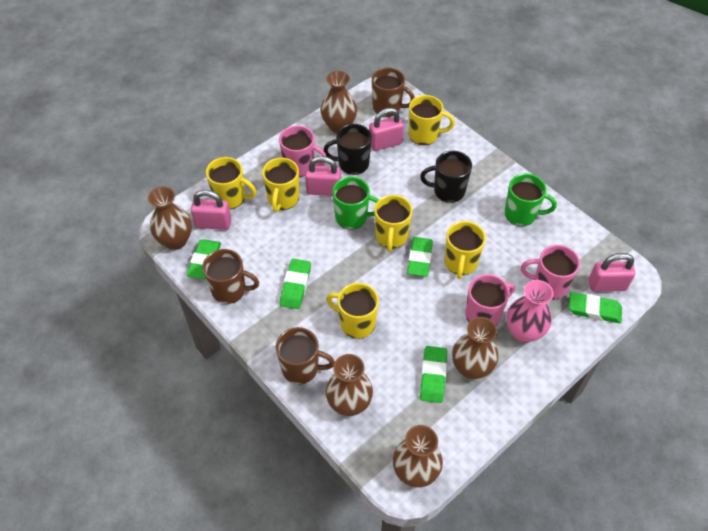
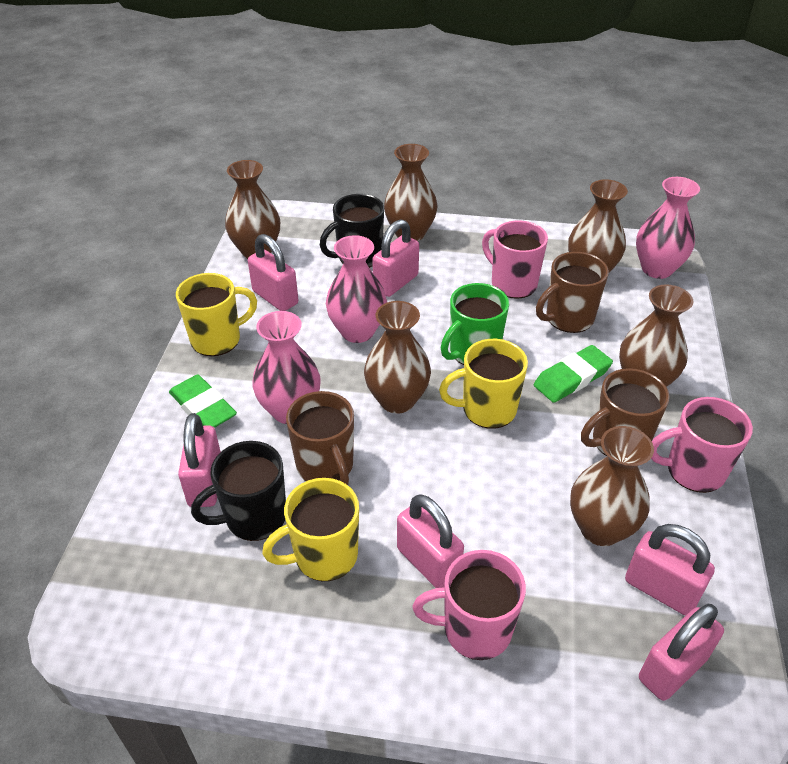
brown vase: 5 -> 6
green eraser: 5 -> 2
green mug: 2 -> 1
pink padlock: 4 -> 6
pink vase: 1 -> 3
yellow mug: 6 -> 3

